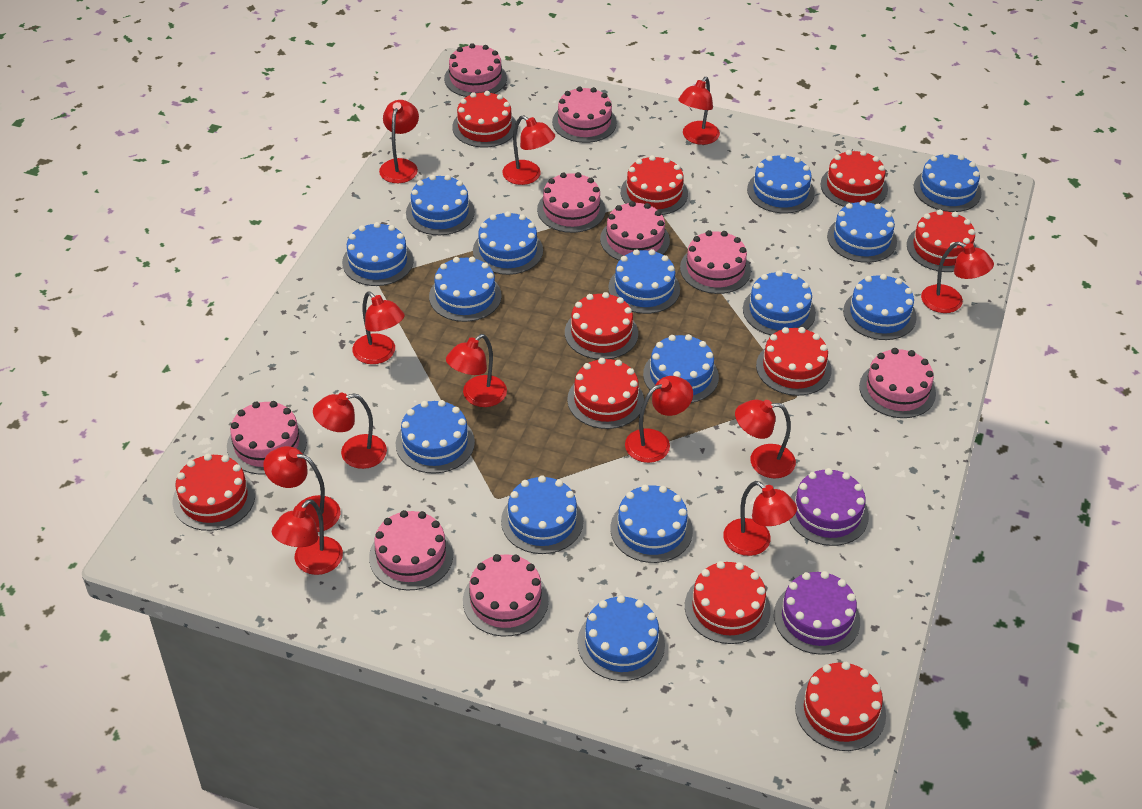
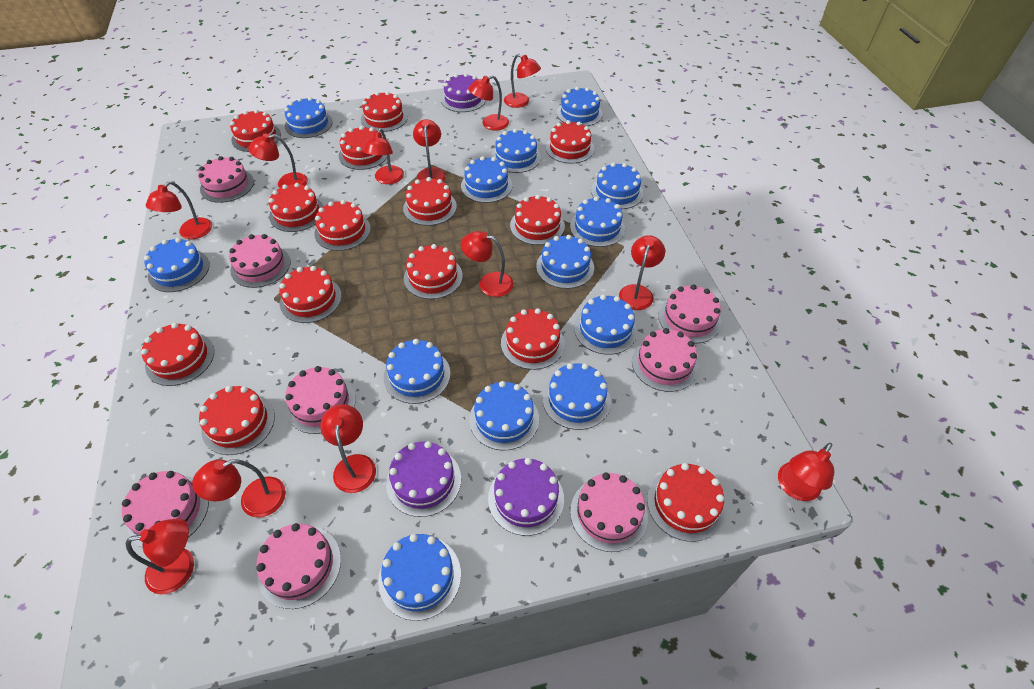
blue cake: 15 -> 13
pink cake: 9 -> 8
purple cake: 2 -> 3
red cake: 10 -> 14

